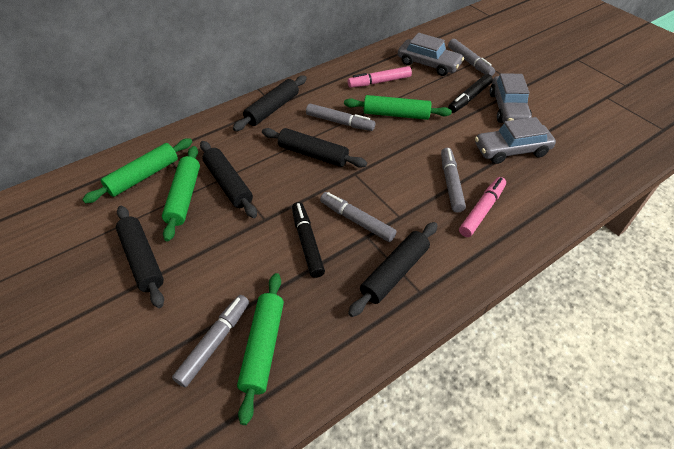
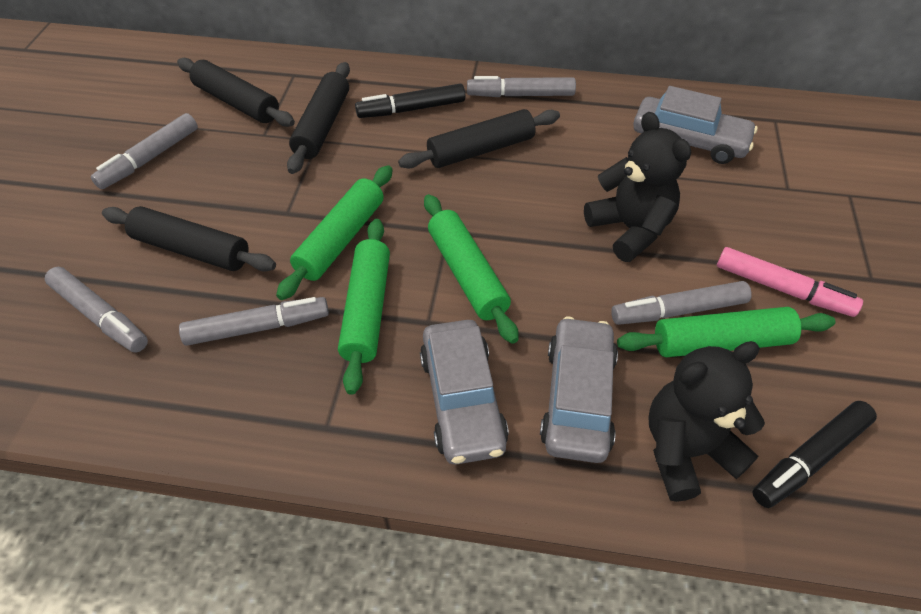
black rolling pin: 5 -> 4
black teddy bear: 0 -> 2
pink marker: 2 -> 1

